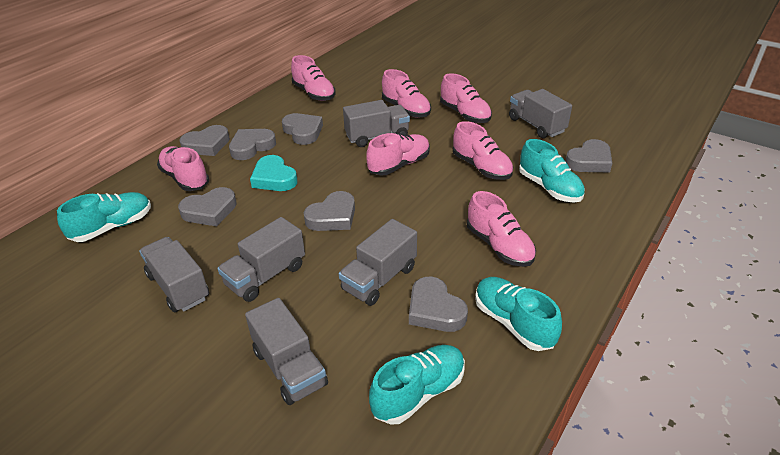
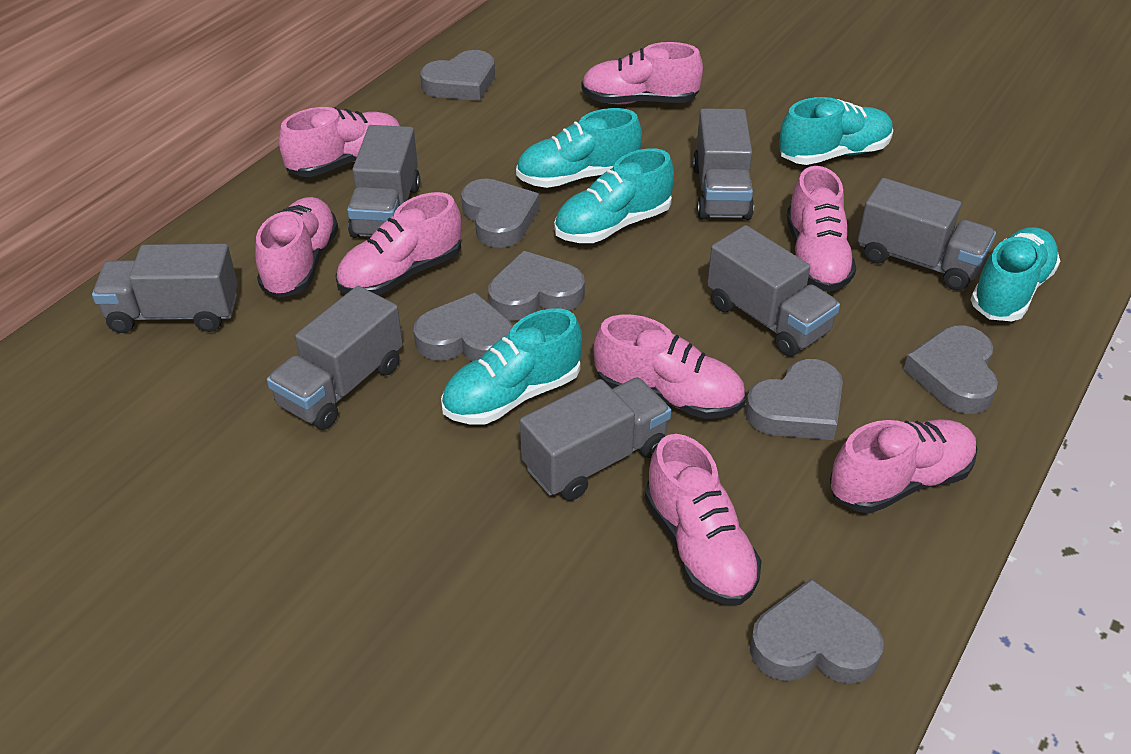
grey truck: 6 -> 7
pink shoe: 7 -> 8
turquoise heart: 1 -> 0
turquoise shoe: 4 -> 5

